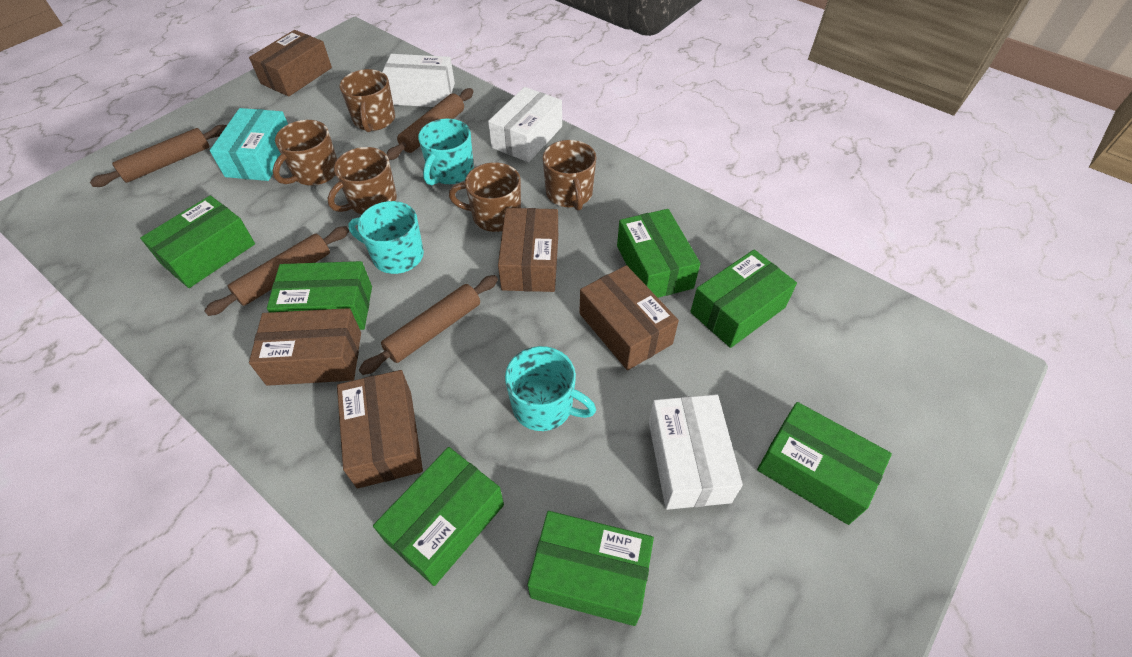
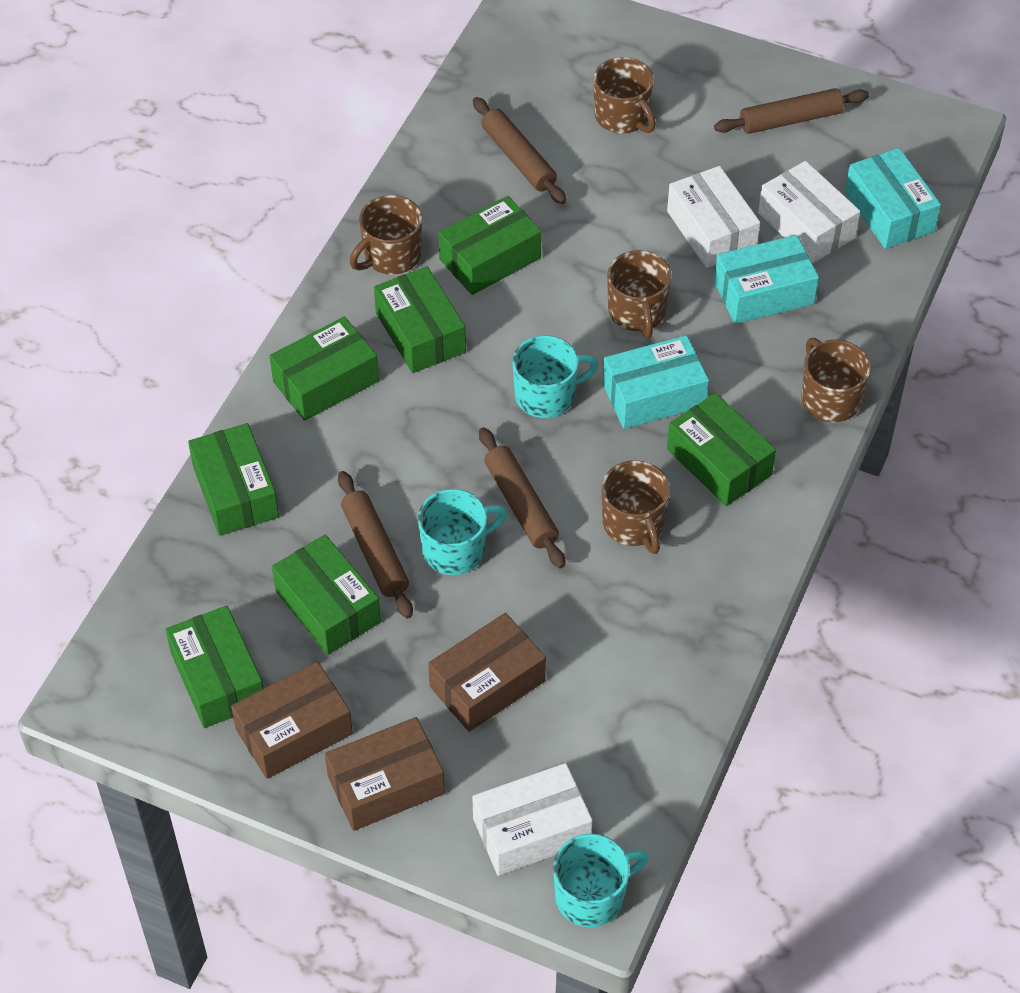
brown box: 5 -> 3
turquoise box: 1 -> 3

